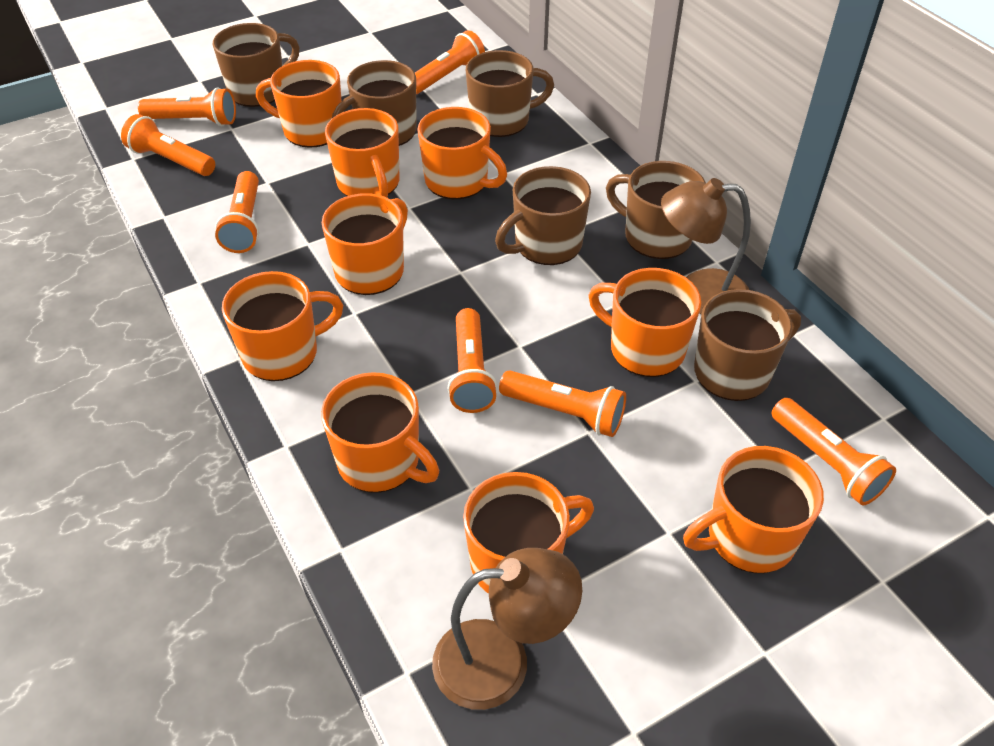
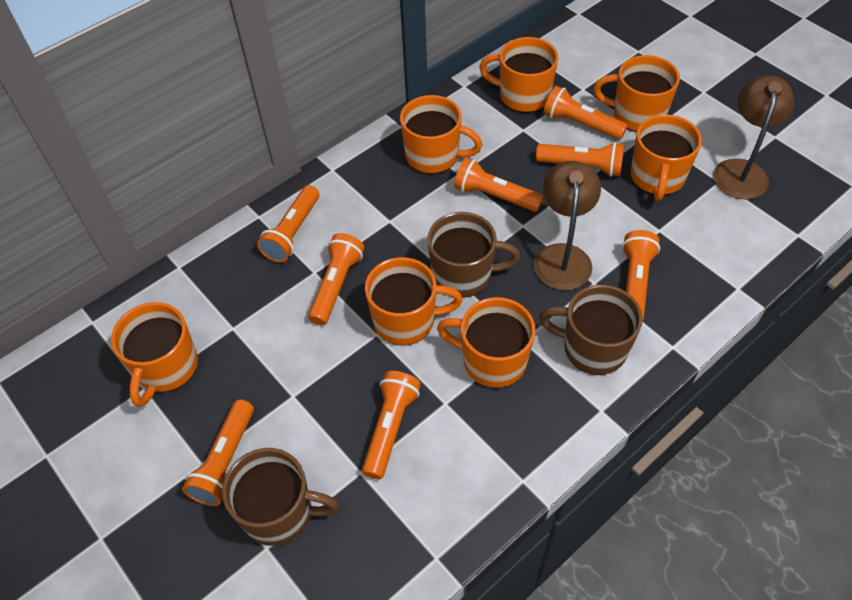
brown mug: 6 -> 3
orange flashlight: 7 -> 8
orange mug: 9 -> 7

